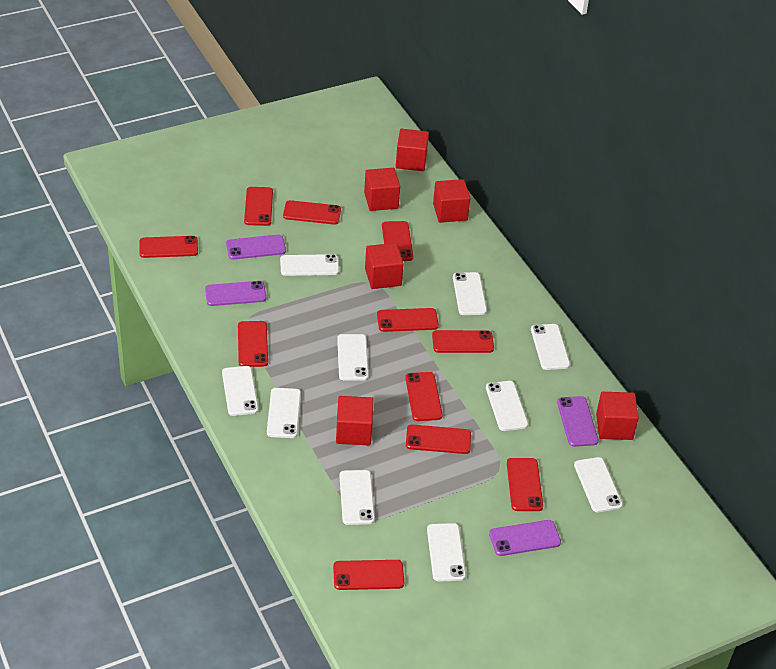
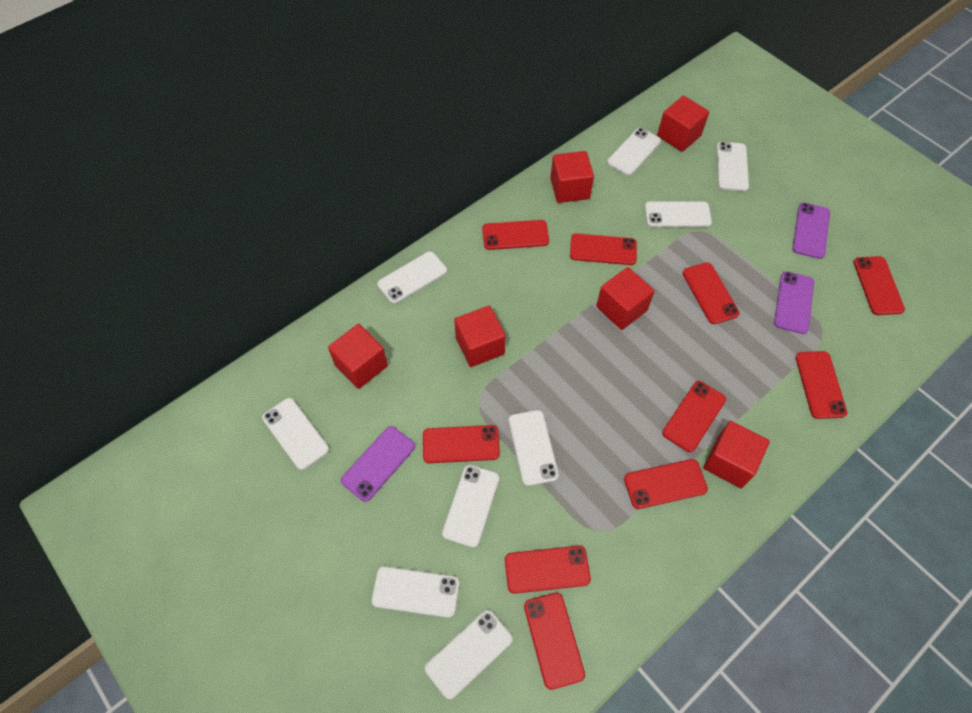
purple phone: 4 -> 3
red phone: 11 -> 10
white phone: 10 -> 9

